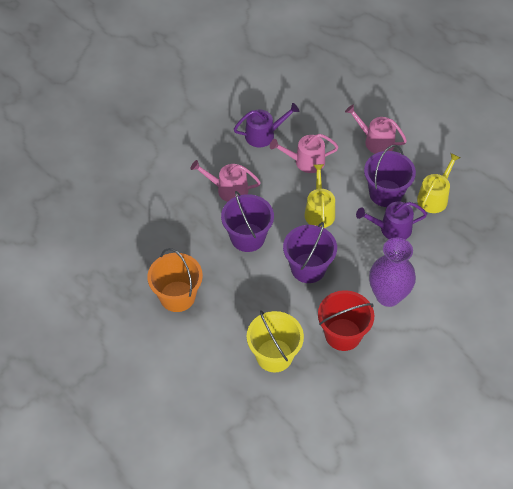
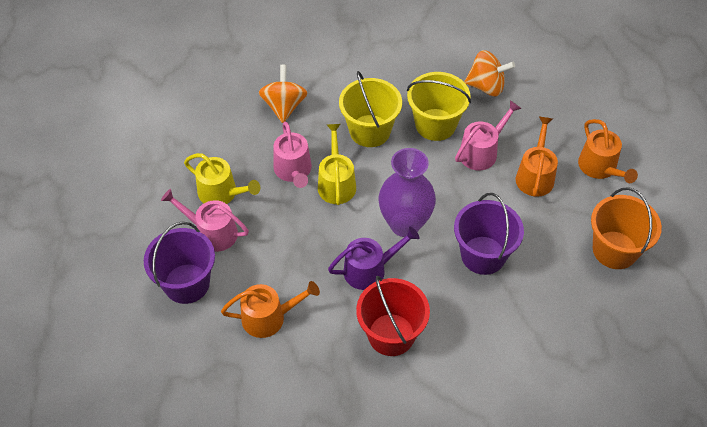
orange spinning top: 0 -> 2
orange watering can: 0 -> 3
purple bucket: 3 -> 2
purple watering can: 2 -> 1
yellow bucket: 1 -> 2

